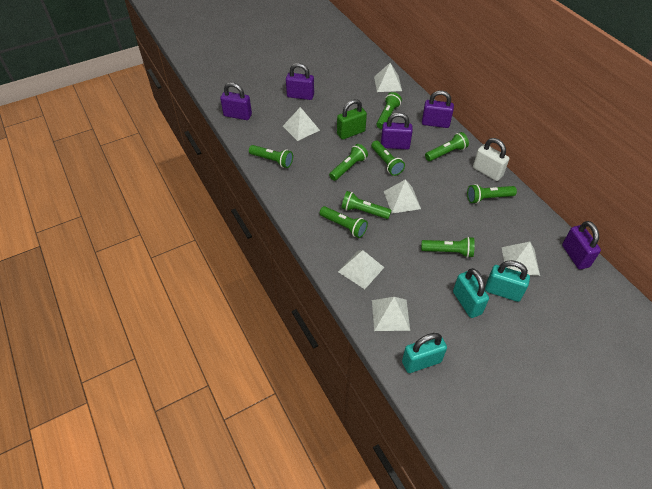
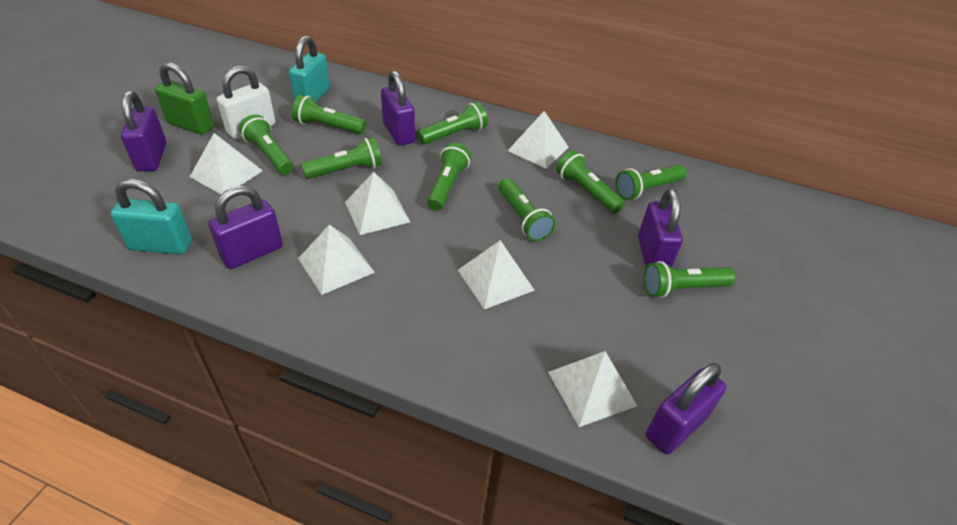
turquoise padlock: 3 -> 2

